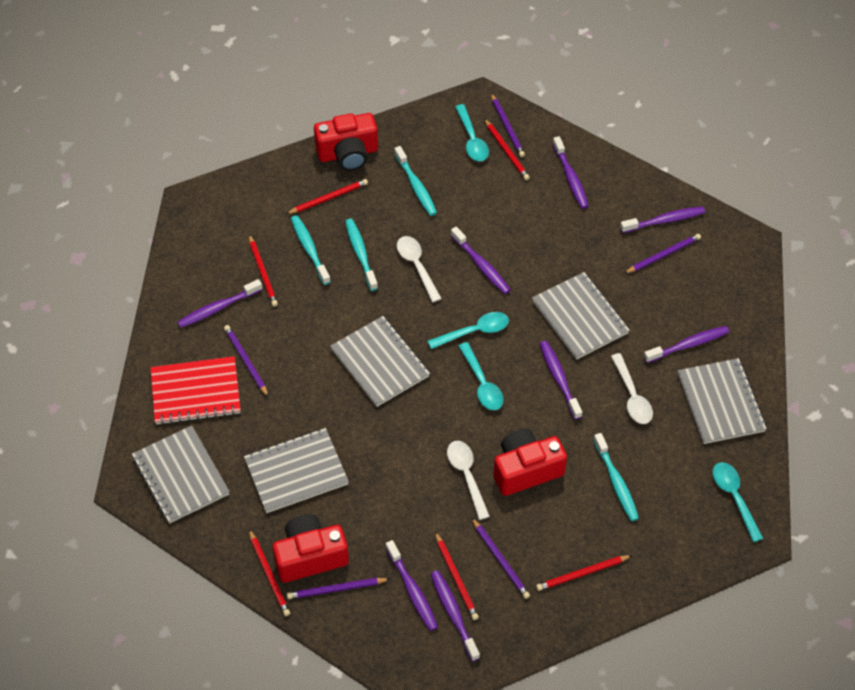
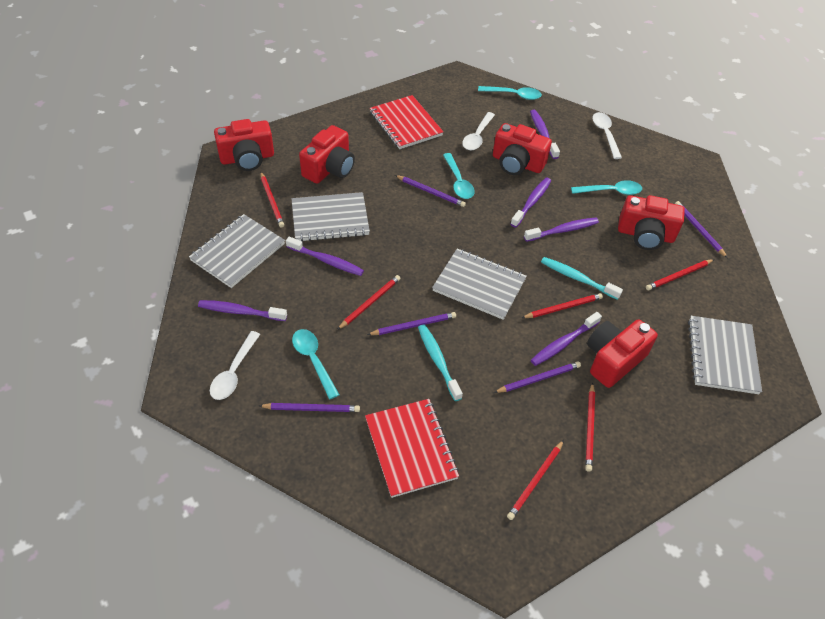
grey notebook: 5 -> 4
purple toothbrush: 8 -> 6
red camera: 3 -> 5
red notebook: 1 -> 2
turquoise toothbrush: 4 -> 2

